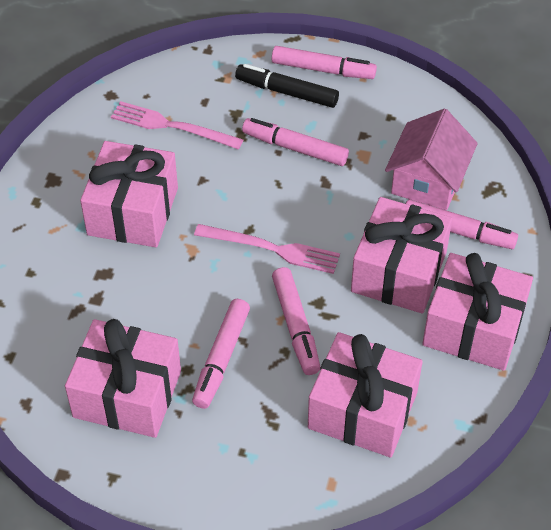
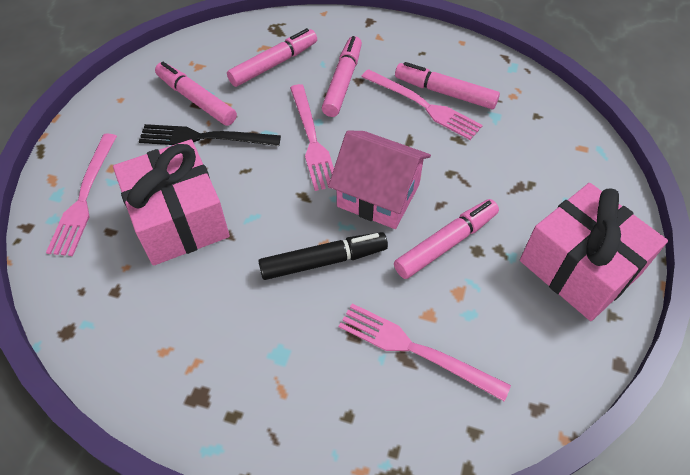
black fork: 0 -> 1
pink fork: 2 -> 4
pink gift: 5 -> 2

